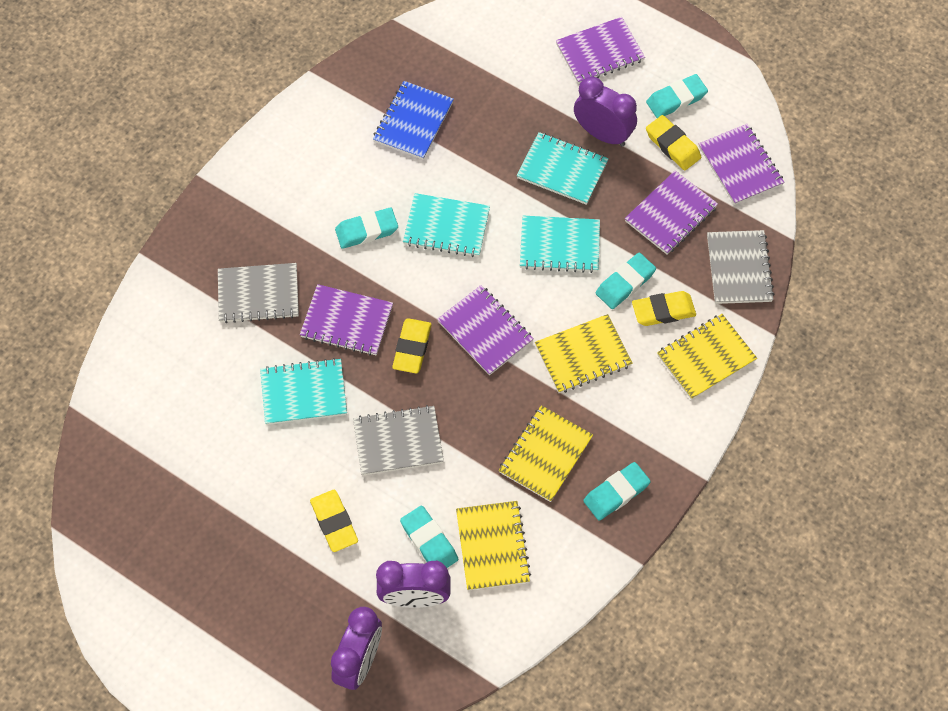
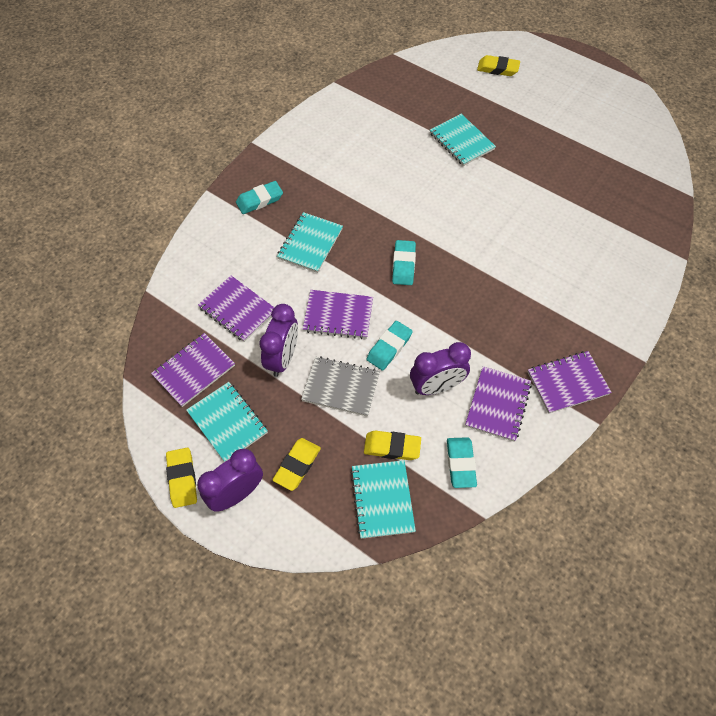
blue notebook: 1 -> 0
grey notebook: 3 -> 1
turquoise eraser: 5 -> 4
yellow notebook: 4 -> 0

